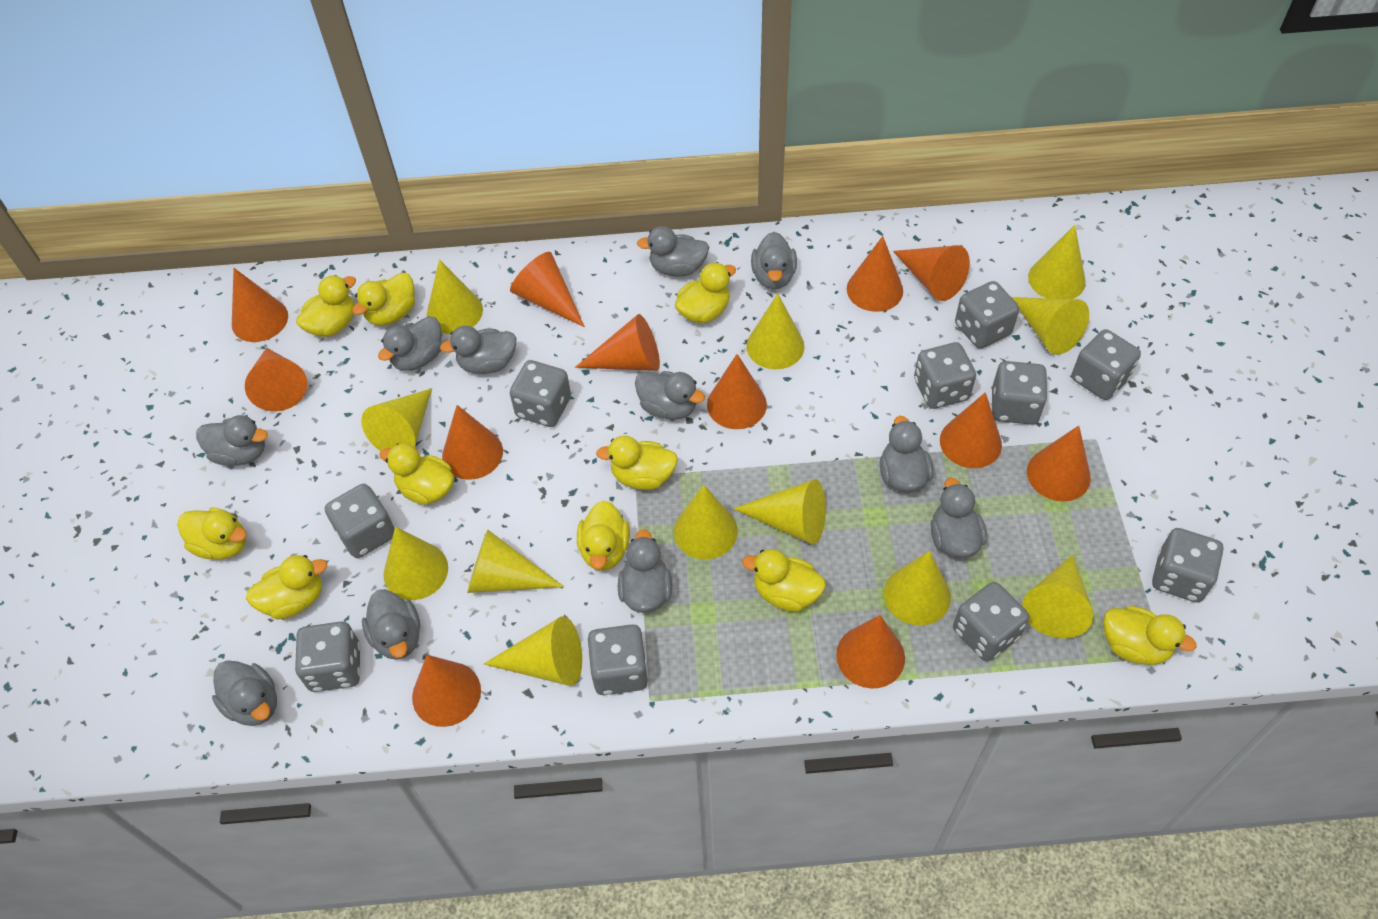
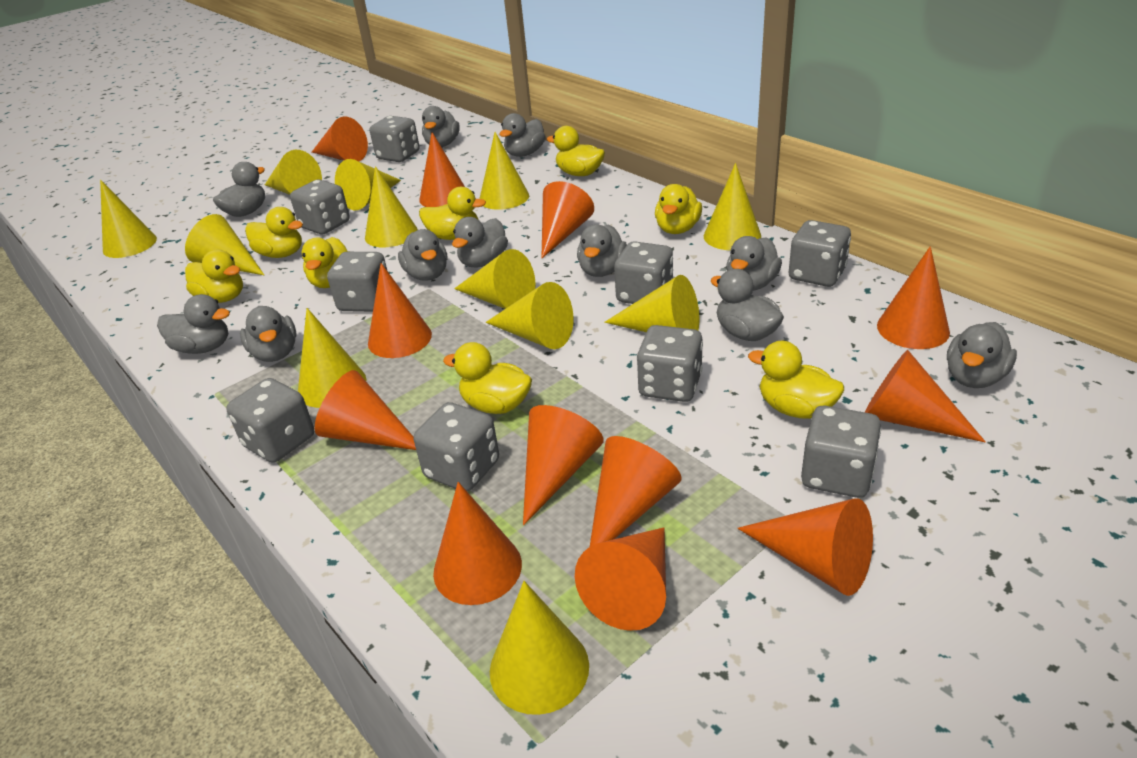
grey dice: 10 -> 9
yellow duck: 10 -> 8

